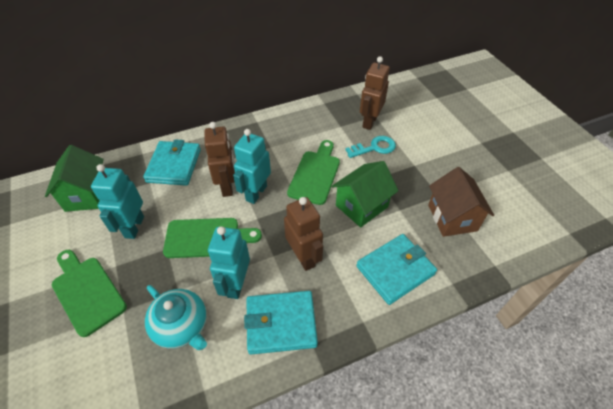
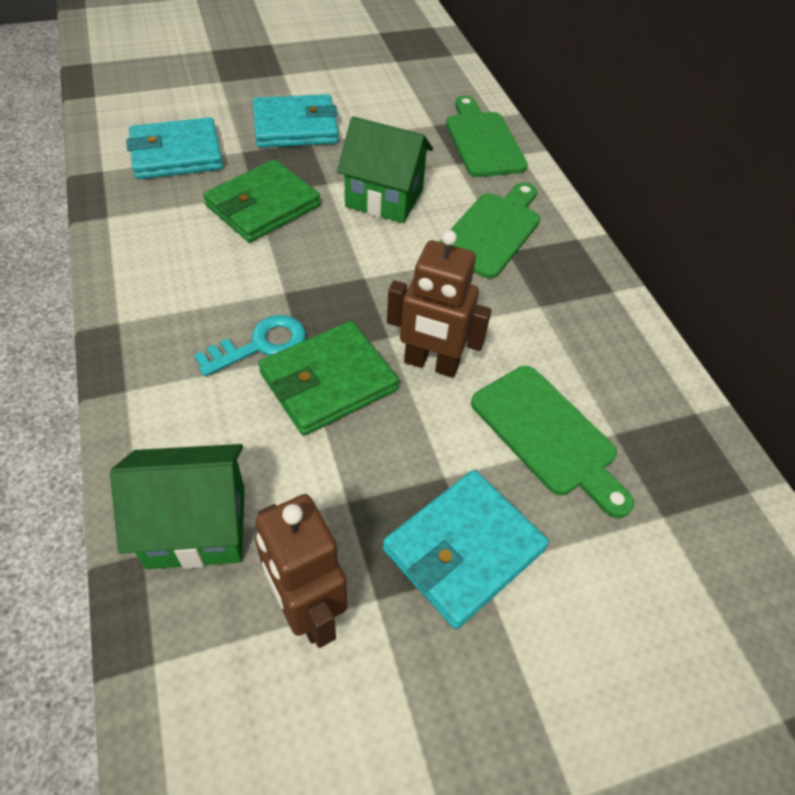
brown house: 1 -> 0
brown robot: 3 -> 2
green wallet: 0 -> 2
turquoise robot: 3 -> 0
turquoise teapot: 1 -> 0

